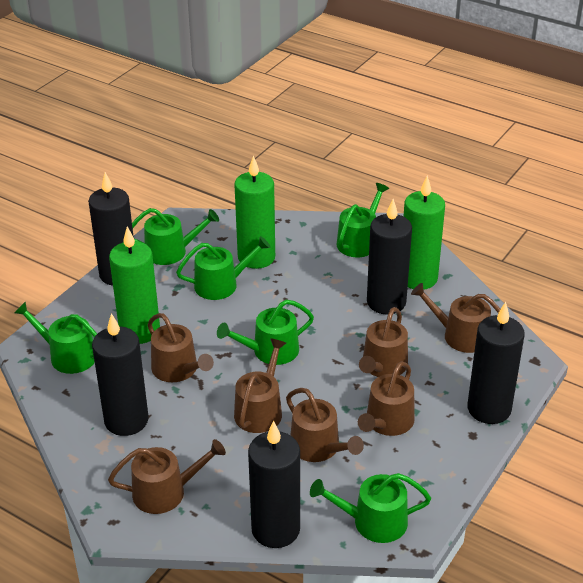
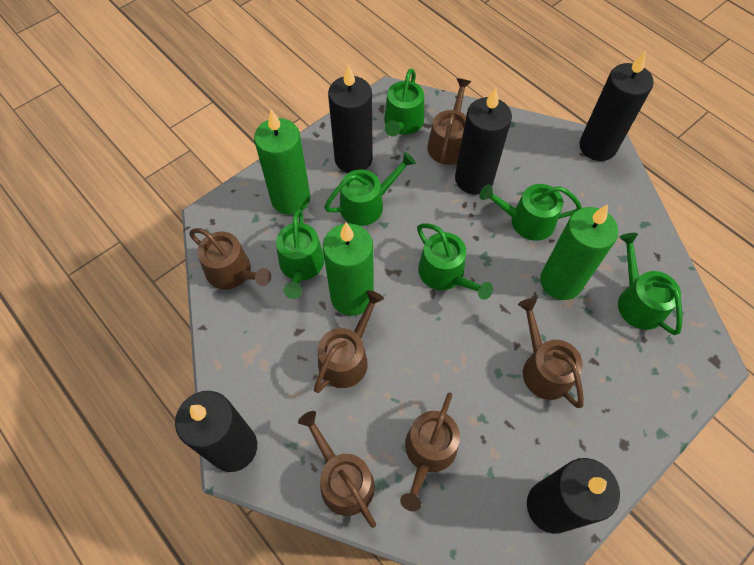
brown watering can: 7 -> 6

